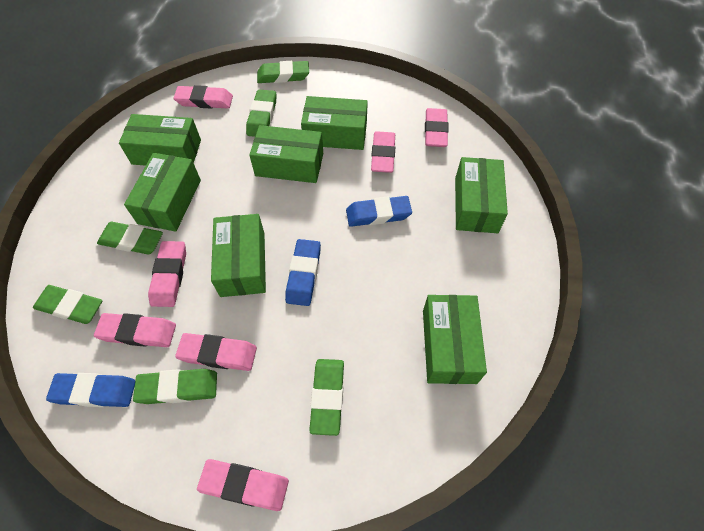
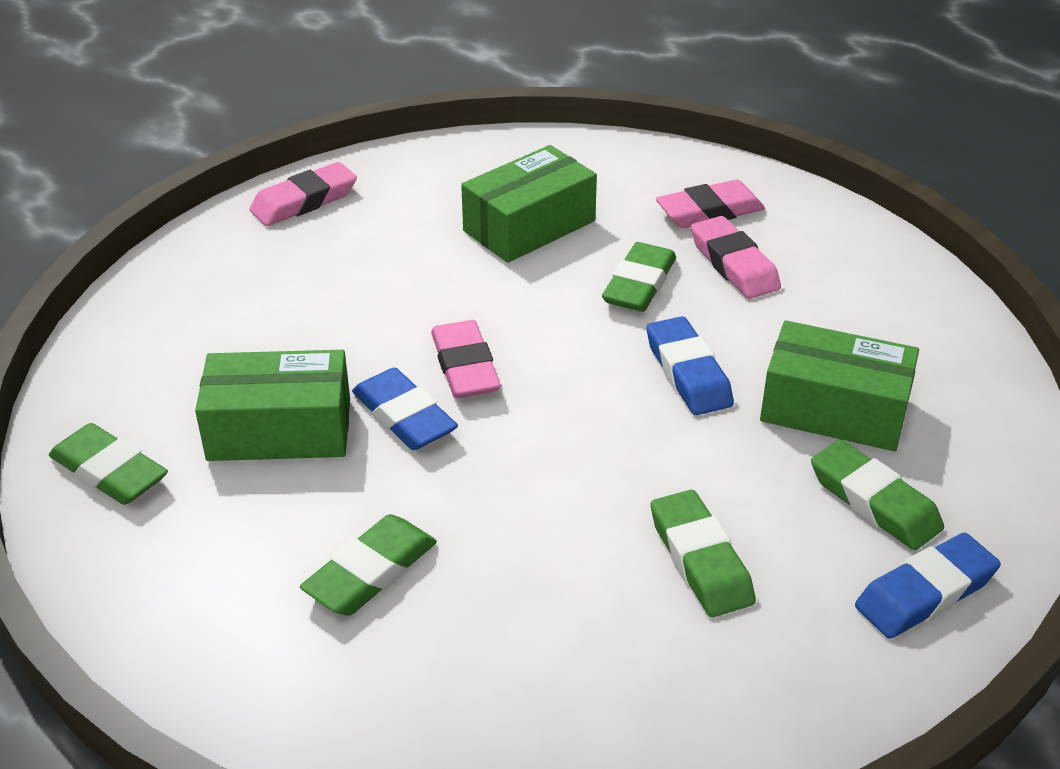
green box: 7 -> 3
green eraser: 6 -> 5
pink eraser: 7 -> 4

